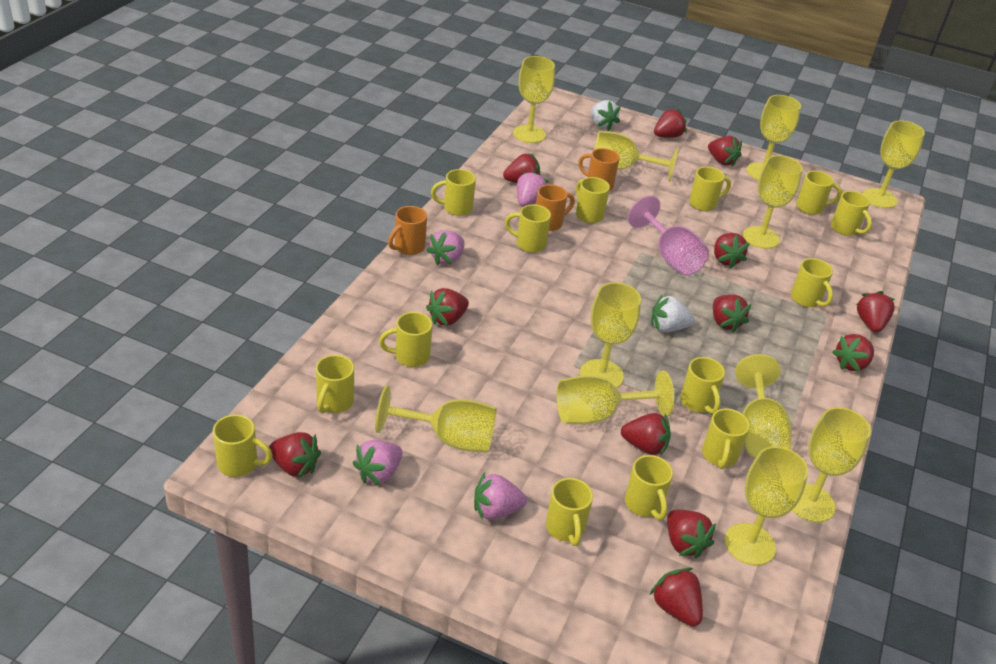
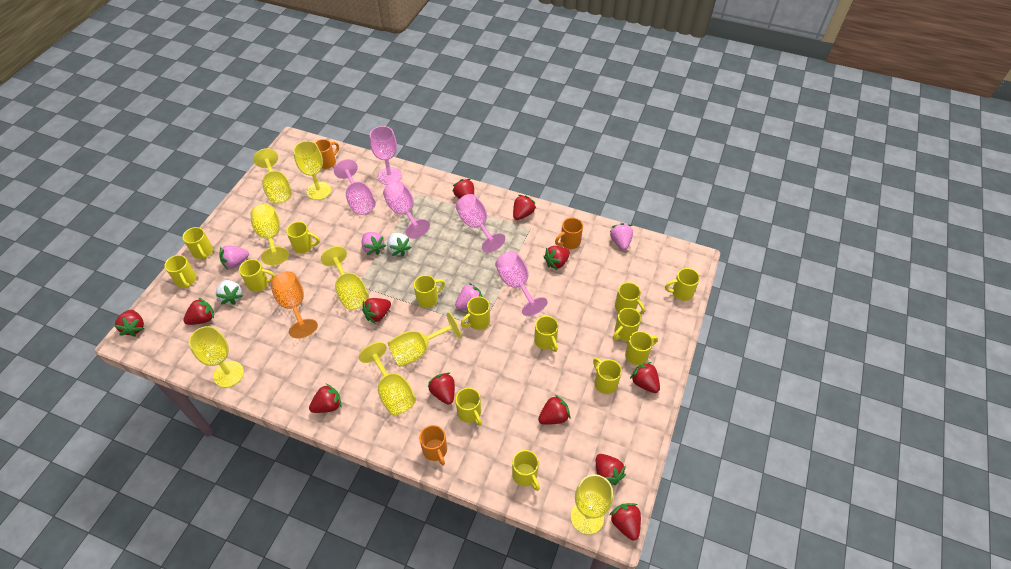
orange goblet: 0 -> 1
pink goblet: 1 -> 5
yellow goblet: 11 -> 8

